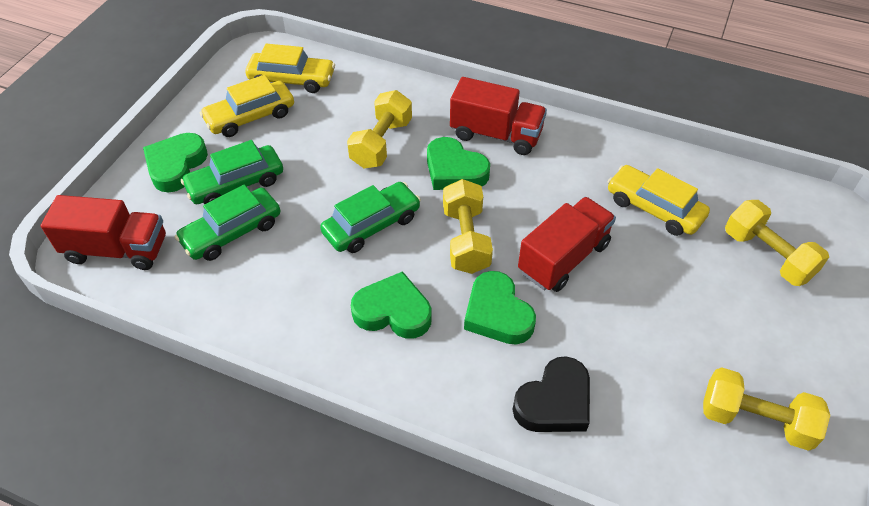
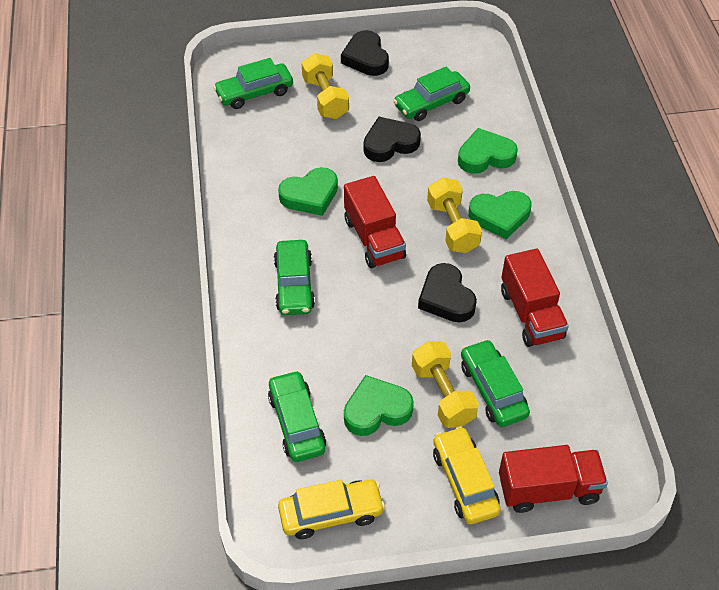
black heart: 1 -> 3
green car: 3 -> 5
yellow car: 3 -> 2
yellow dumbbell: 4 -> 3

